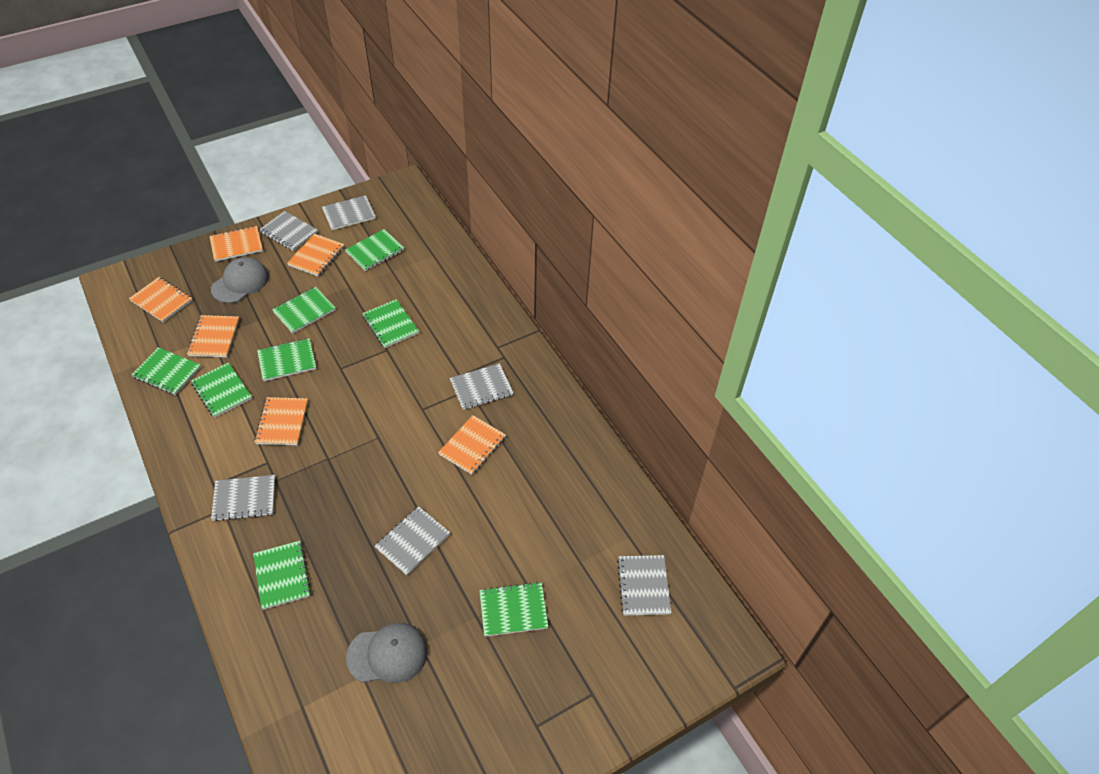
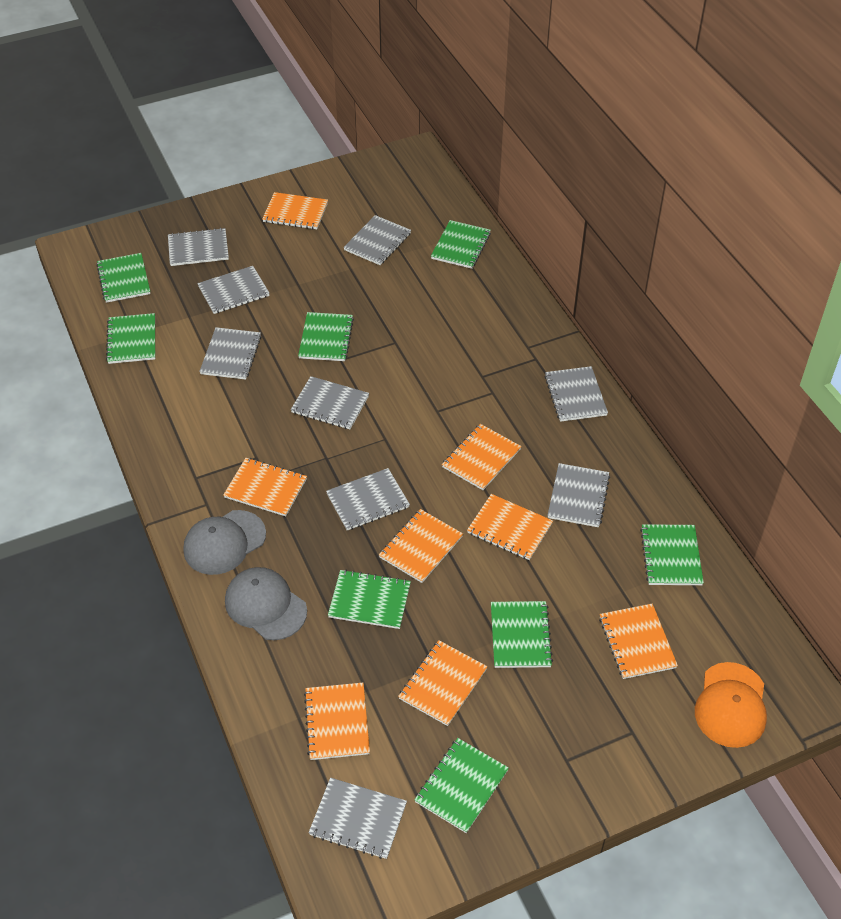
grey notebook: 6 -> 9
orange cap: 0 -> 1
orange notebook: 6 -> 8

